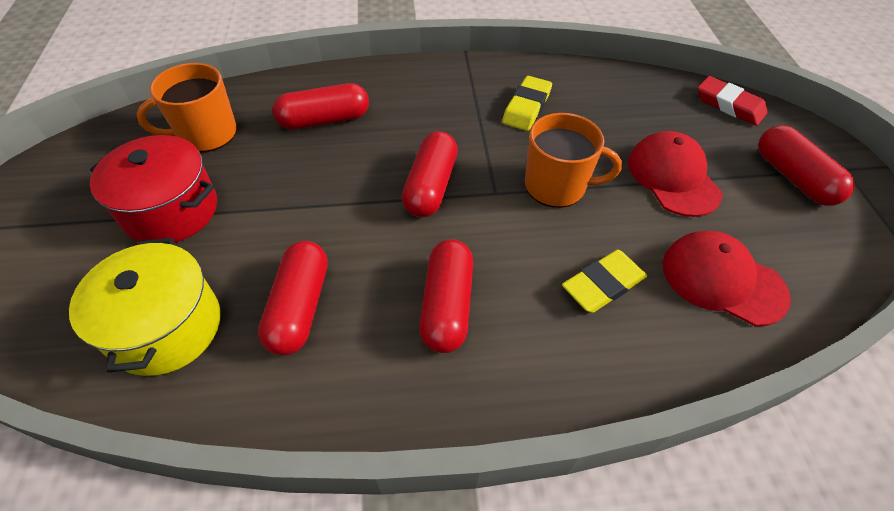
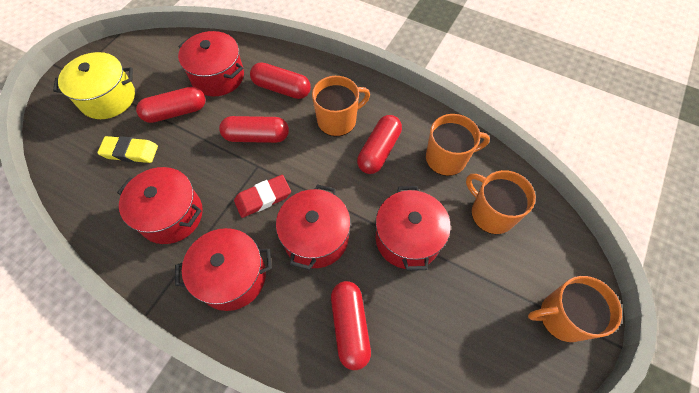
orange mug: 2 -> 4
red cap: 2 -> 0
red pot: 1 -> 5
yellow eraser: 2 -> 1

